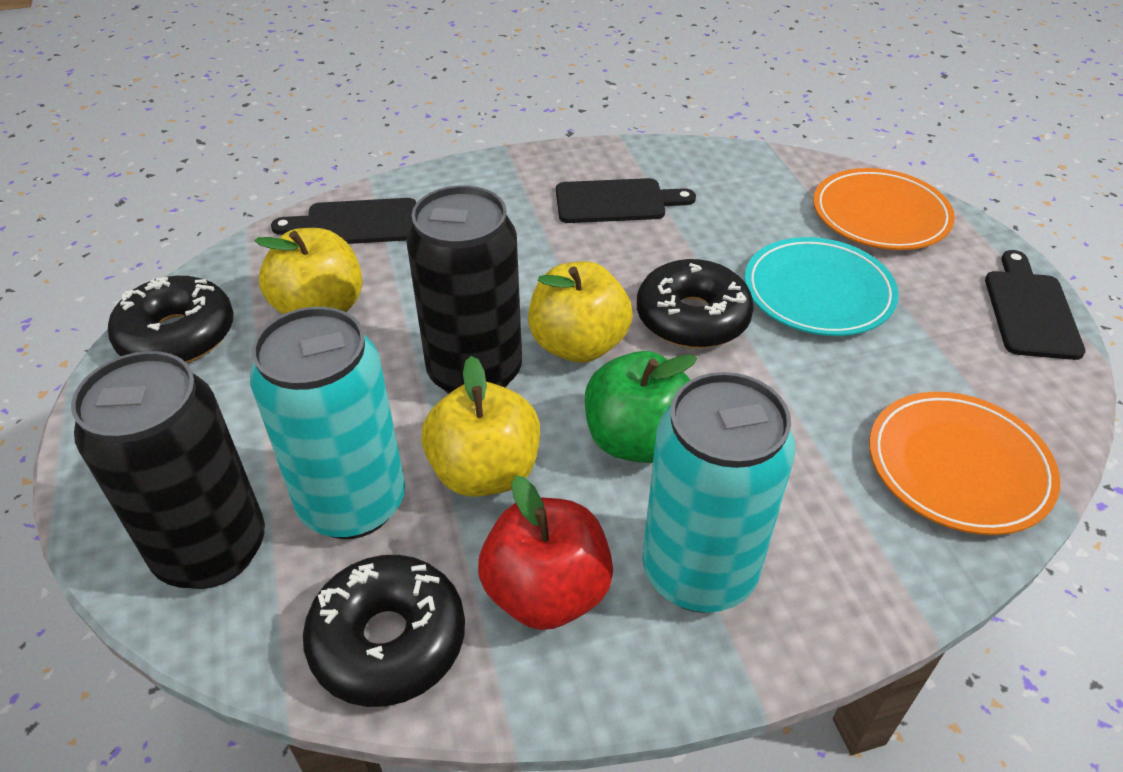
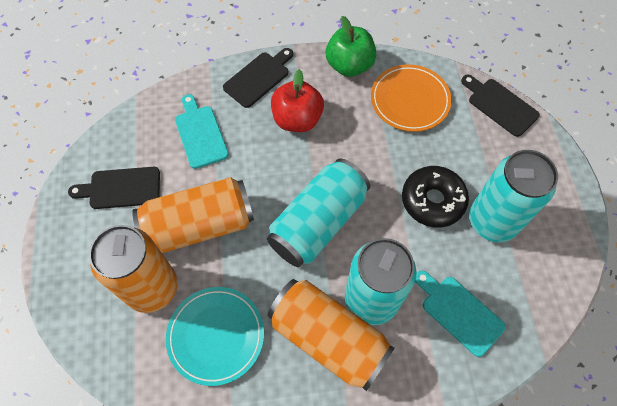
black can: 2 -> 0
black donut: 3 -> 1
orange can: 0 -> 3
orange plate: 2 -> 1
turquoise can: 2 -> 3
turquoise cutting board: 0 -> 2
yellow apple: 3 -> 0

